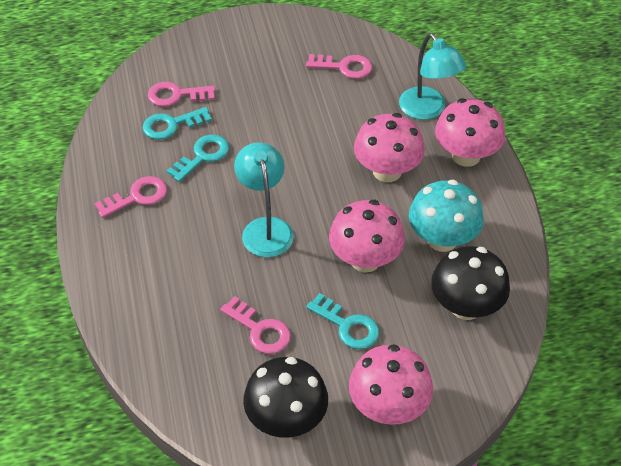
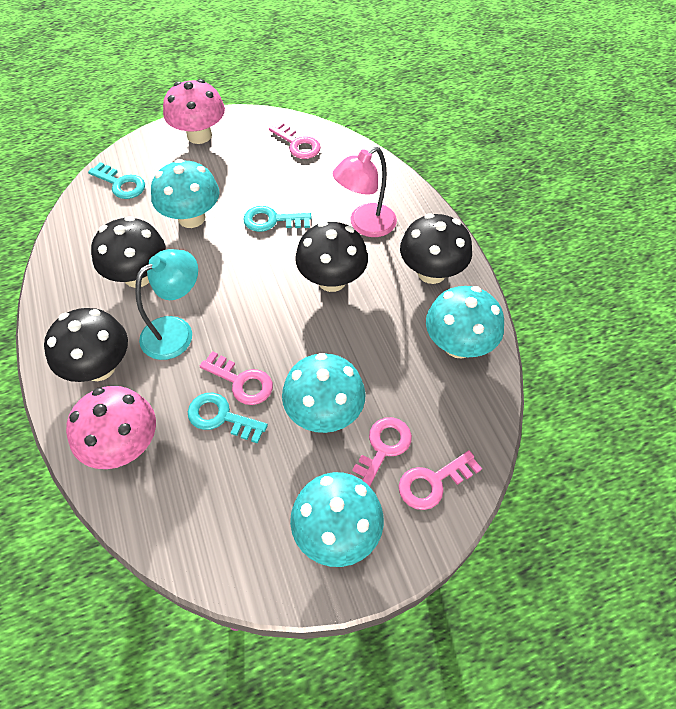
black mushroom: 2 -> 4
pink lamp: 0 -> 1
pink mushroom: 4 -> 2
turquoise lamp: 2 -> 1
turquoise mushroom: 1 -> 4

